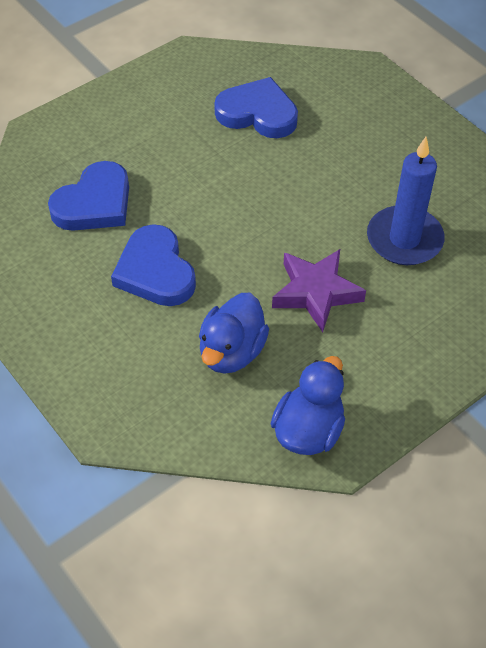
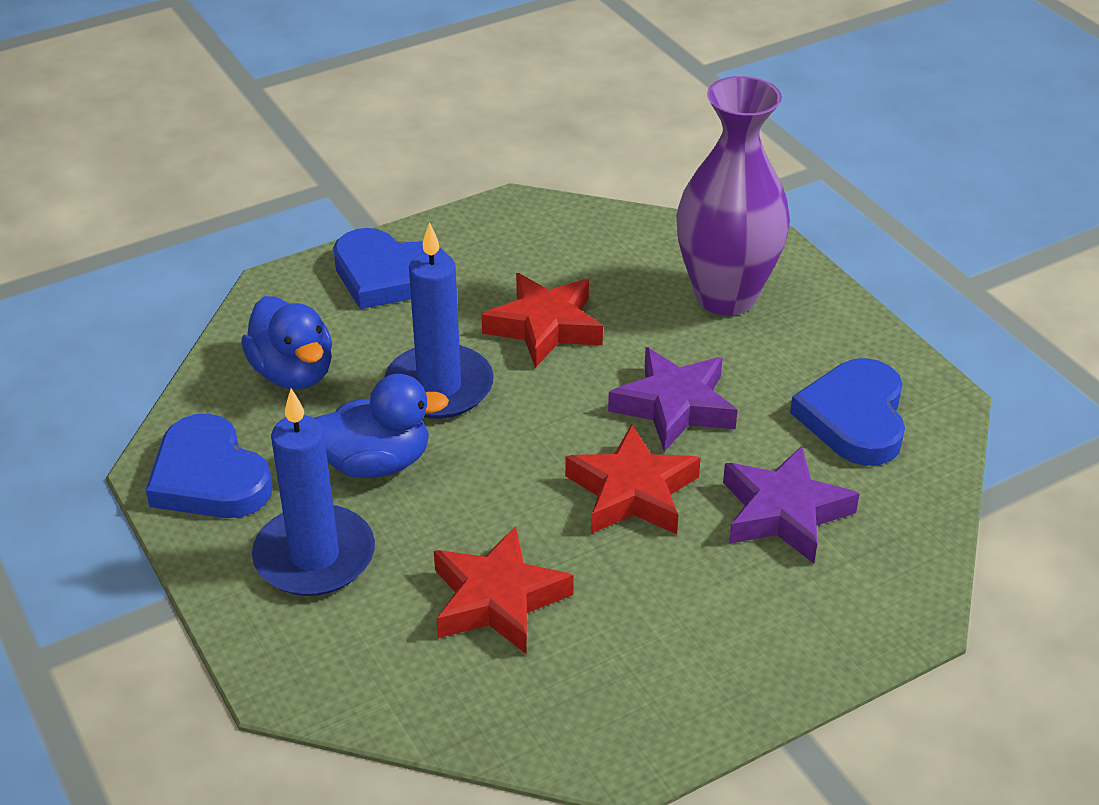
blue candle: 1 -> 2
purple star: 1 -> 2
purple vase: 0 -> 1
red star: 0 -> 3

